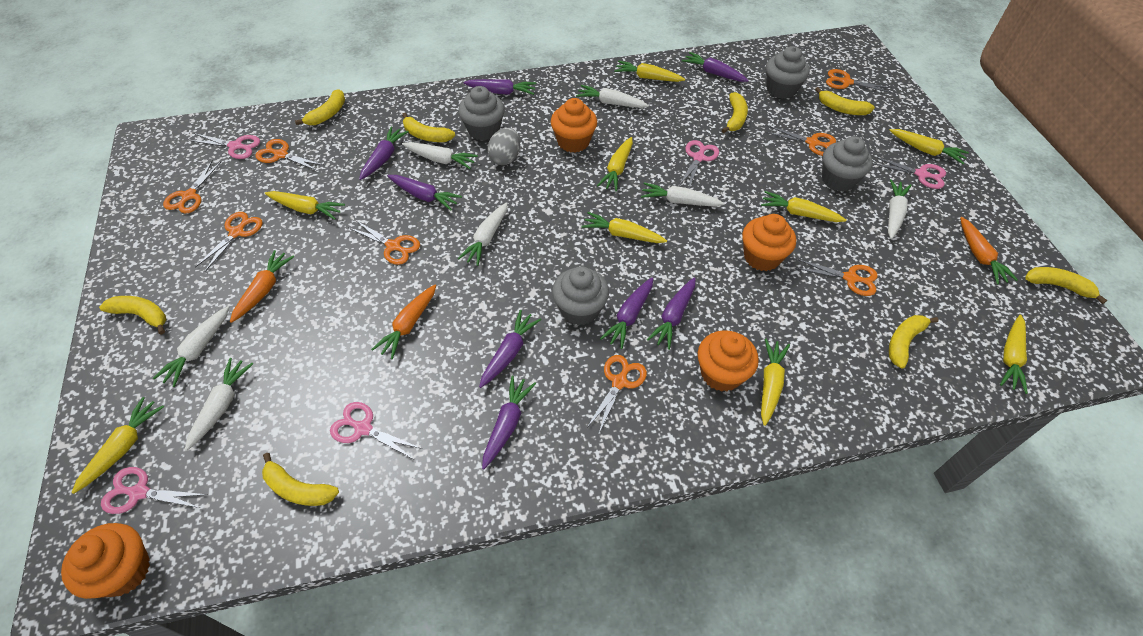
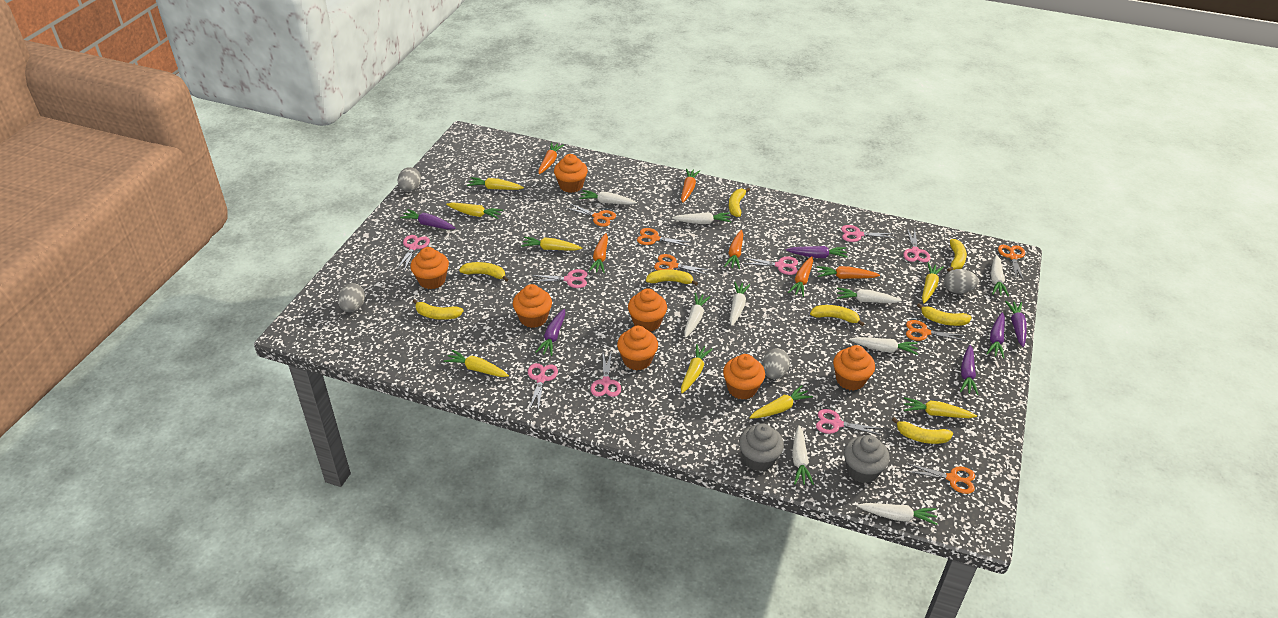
grey cupcake: 4 -> 2
grey egg: 1 -> 4
orange carrot: 3 -> 6
orange cupcake: 4 -> 7
orange scissors: 8 -> 6
pink scissors: 5 -> 8
purple carrot: 8 -> 6
white carrot: 7 -> 9
yellow carrot: 9 -> 8

